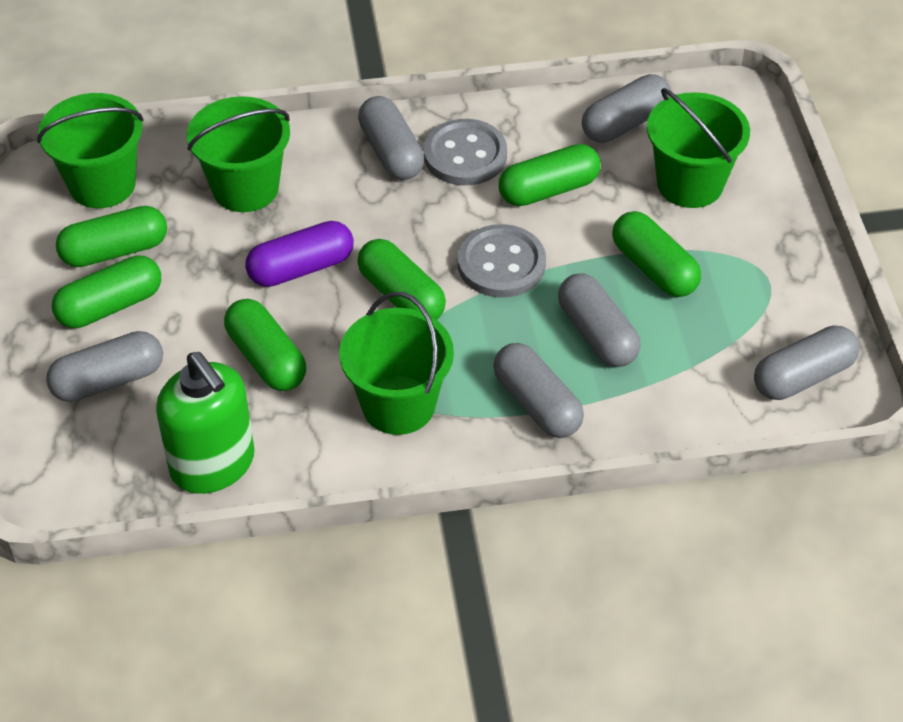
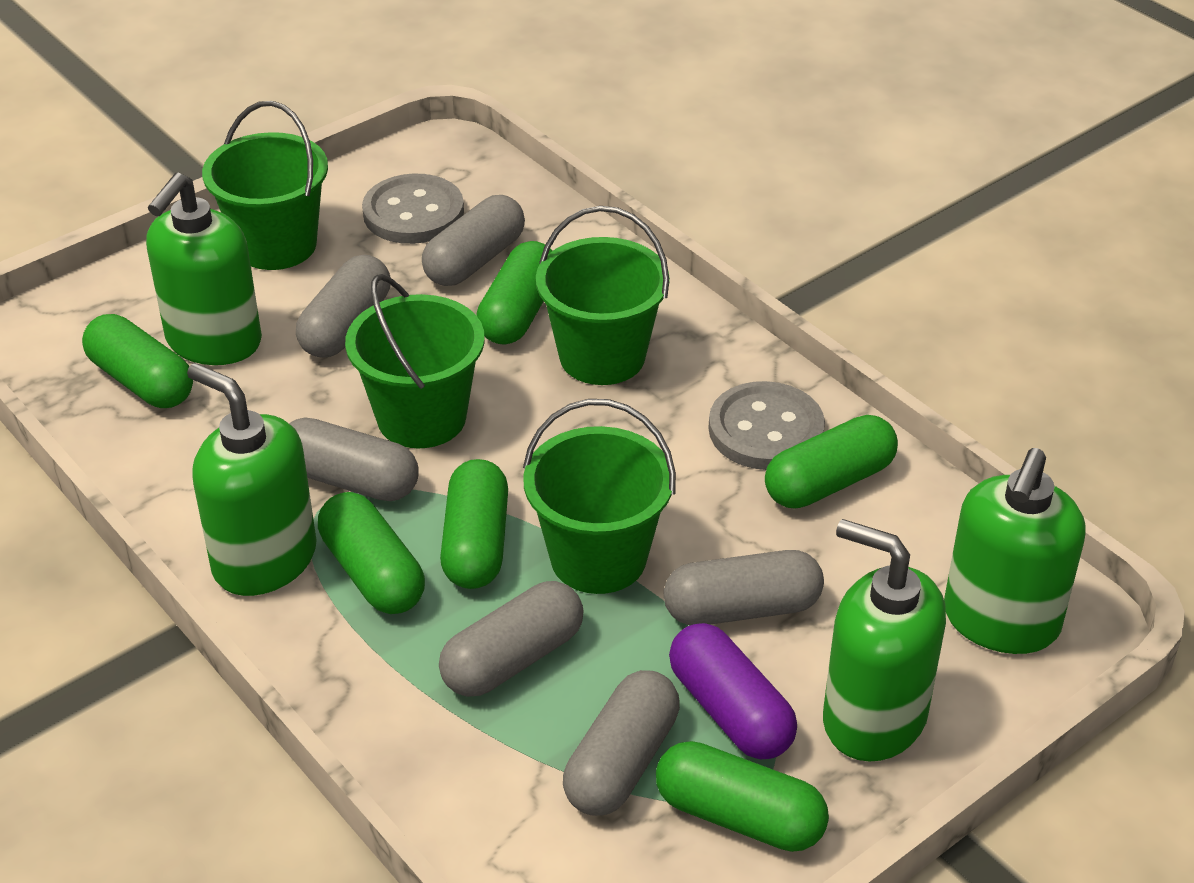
green soap dispenser: 1 -> 4

